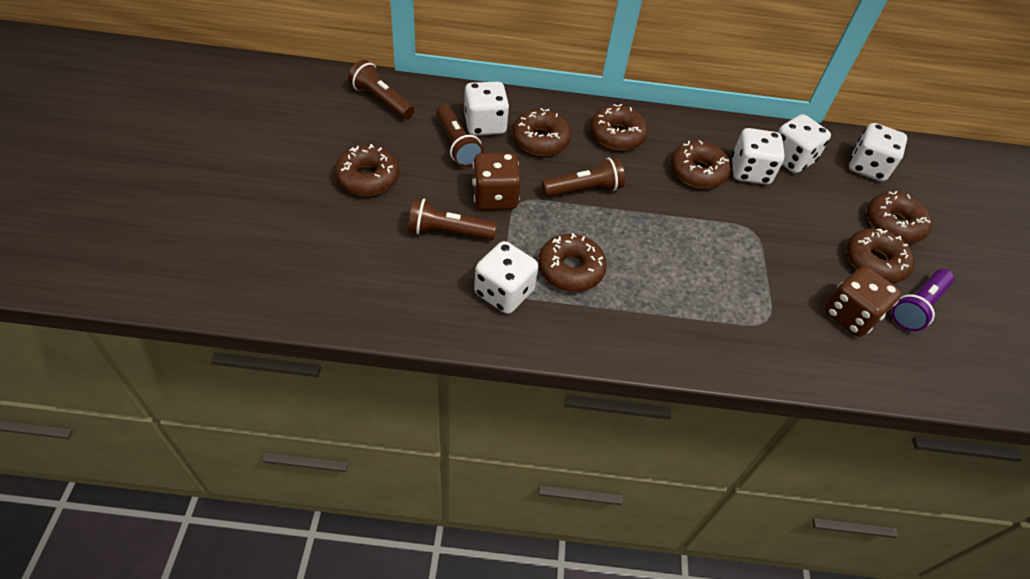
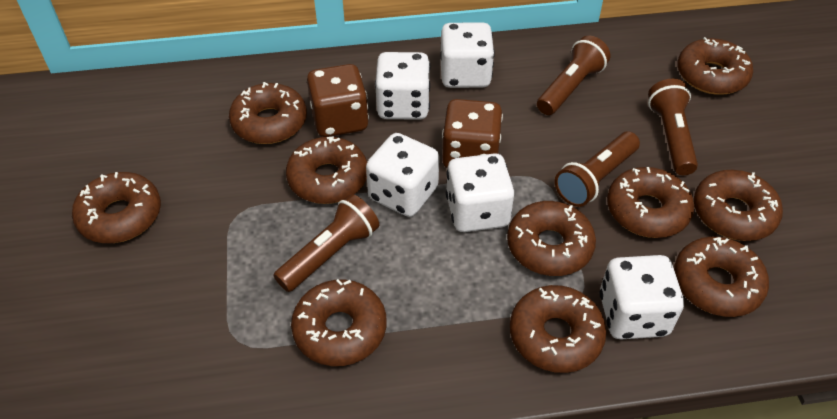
brown donut: 7 -> 10
purple flashlight: 1 -> 0

